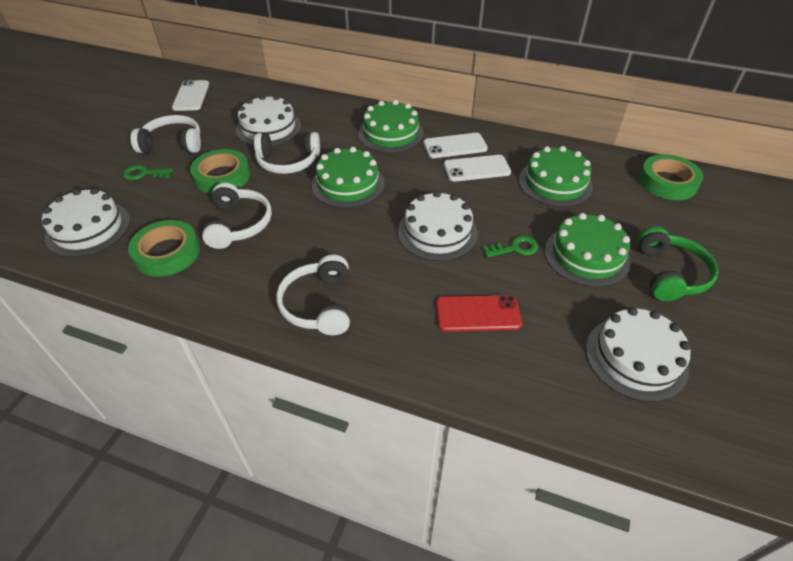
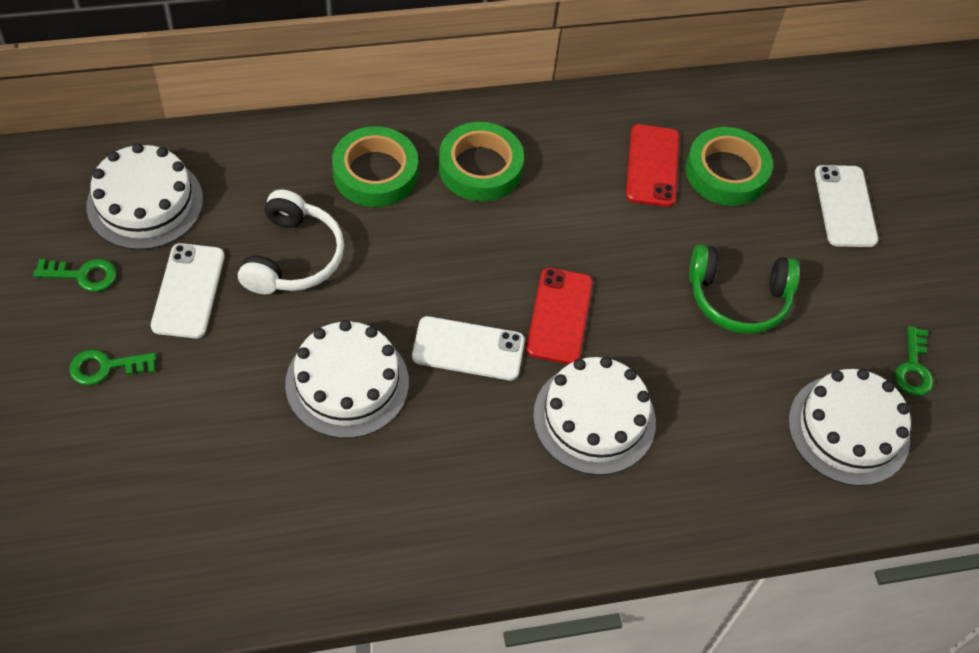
green cake: 4 -> 0
green key: 2 -> 3
red phone: 1 -> 2
white headphones: 4 -> 1

